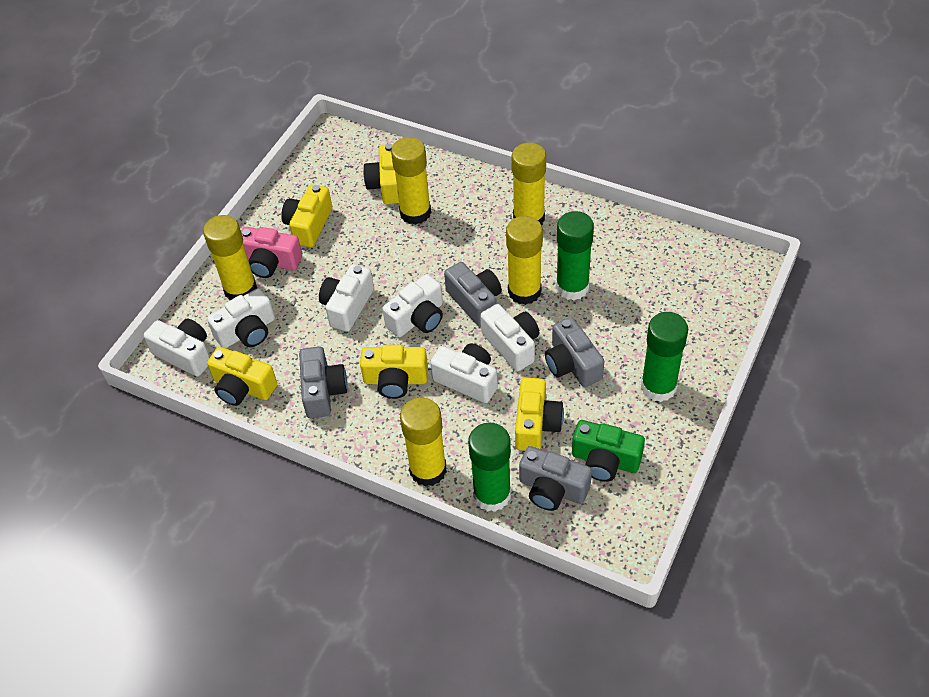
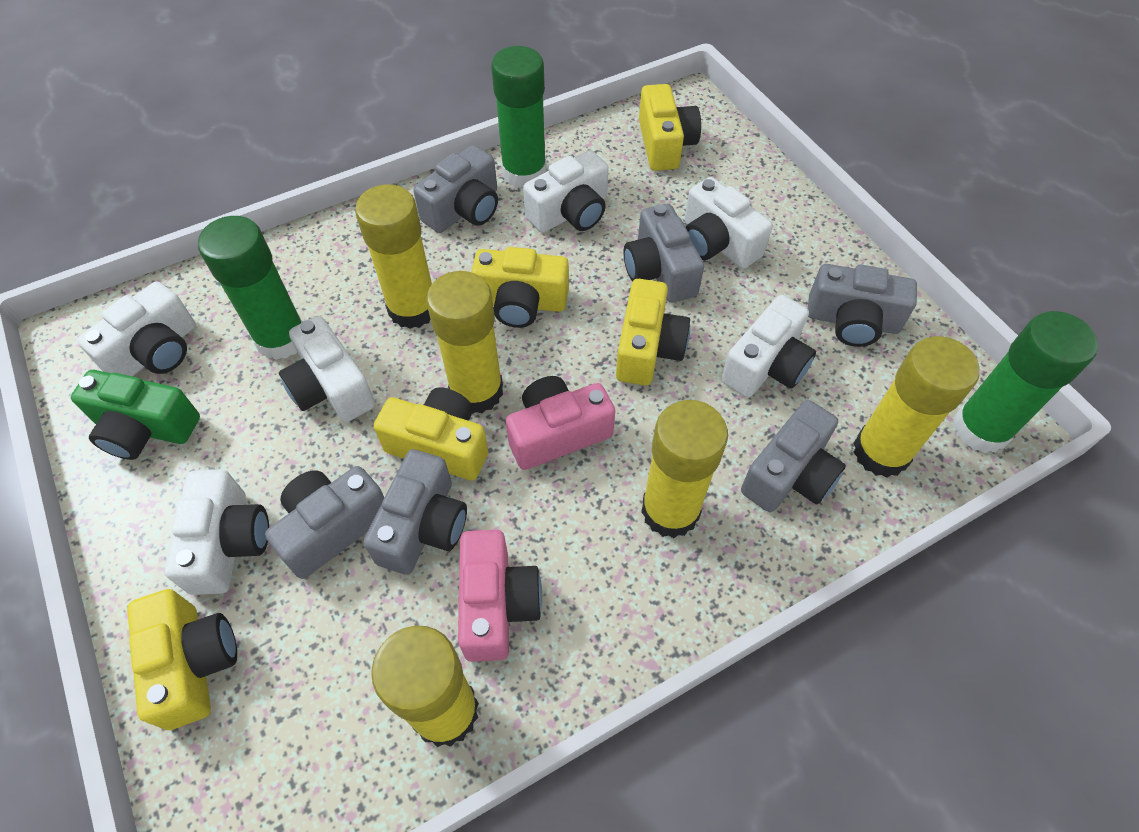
grey camera: 4 -> 6
pink camera: 1 -> 2

